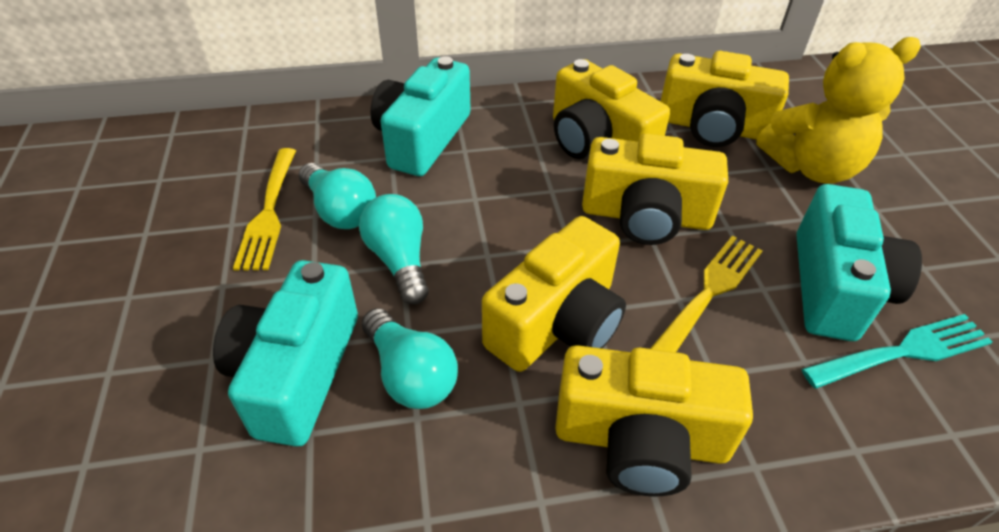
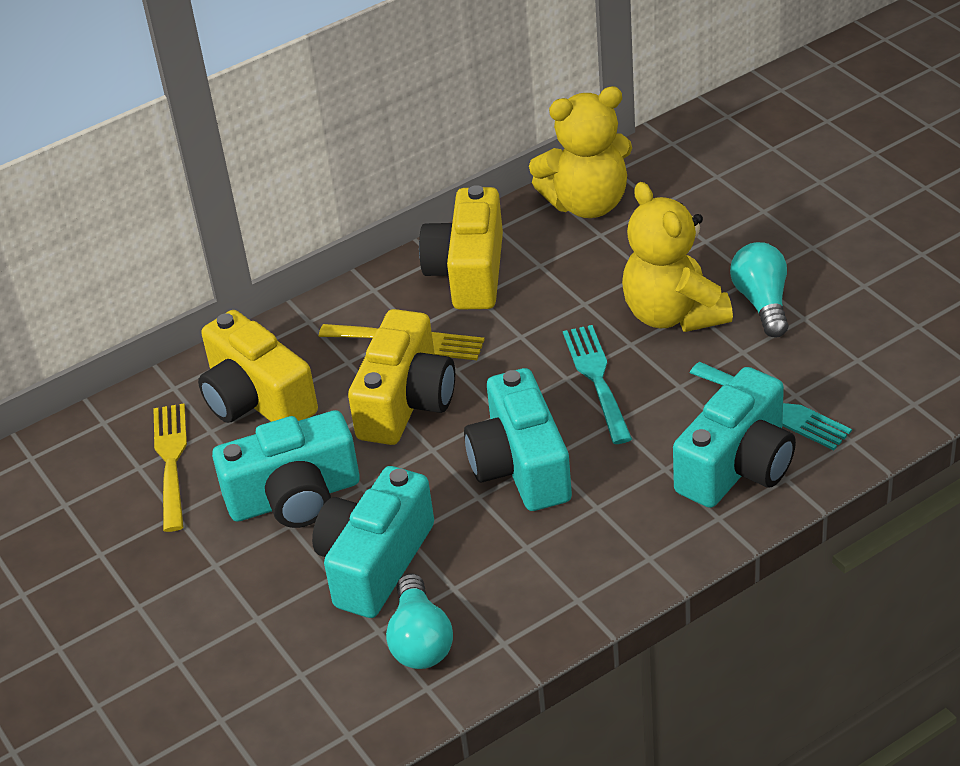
turquoise camera: 3 -> 4
turquoise fork: 1 -> 2
turquoise light bulb: 3 -> 2
yellow camera: 5 -> 3
yellow teddy bear: 1 -> 2

